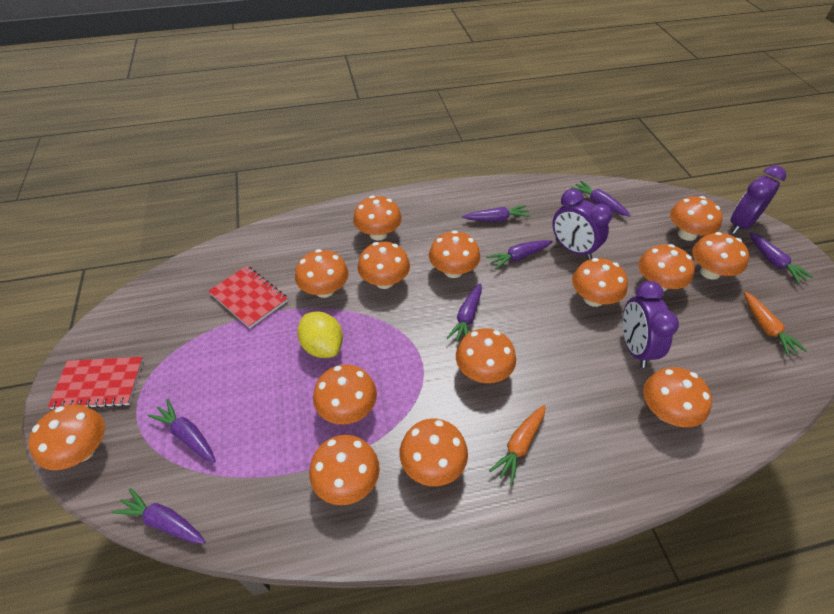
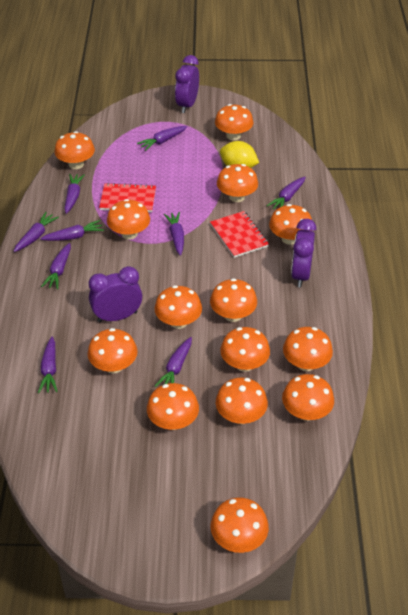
orange carrot: 2 -> 0
purple carrot: 7 -> 9

